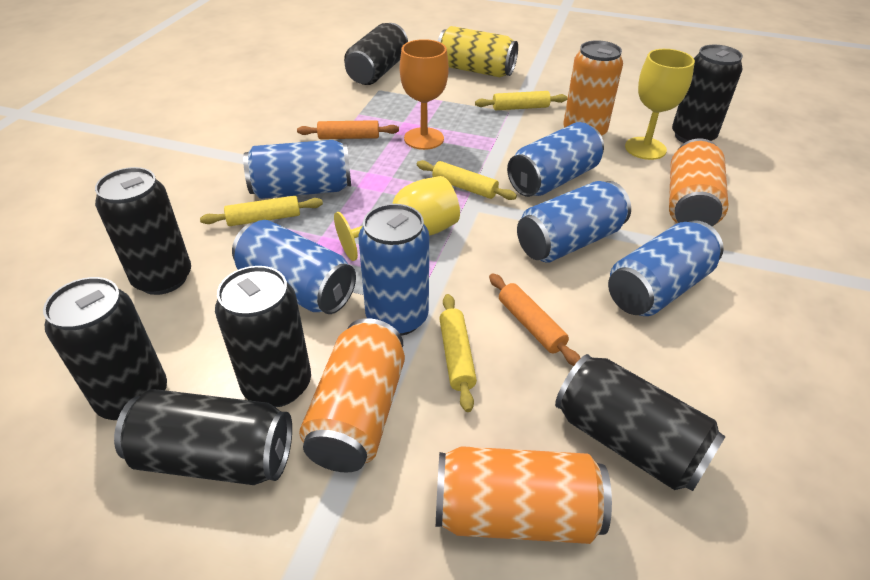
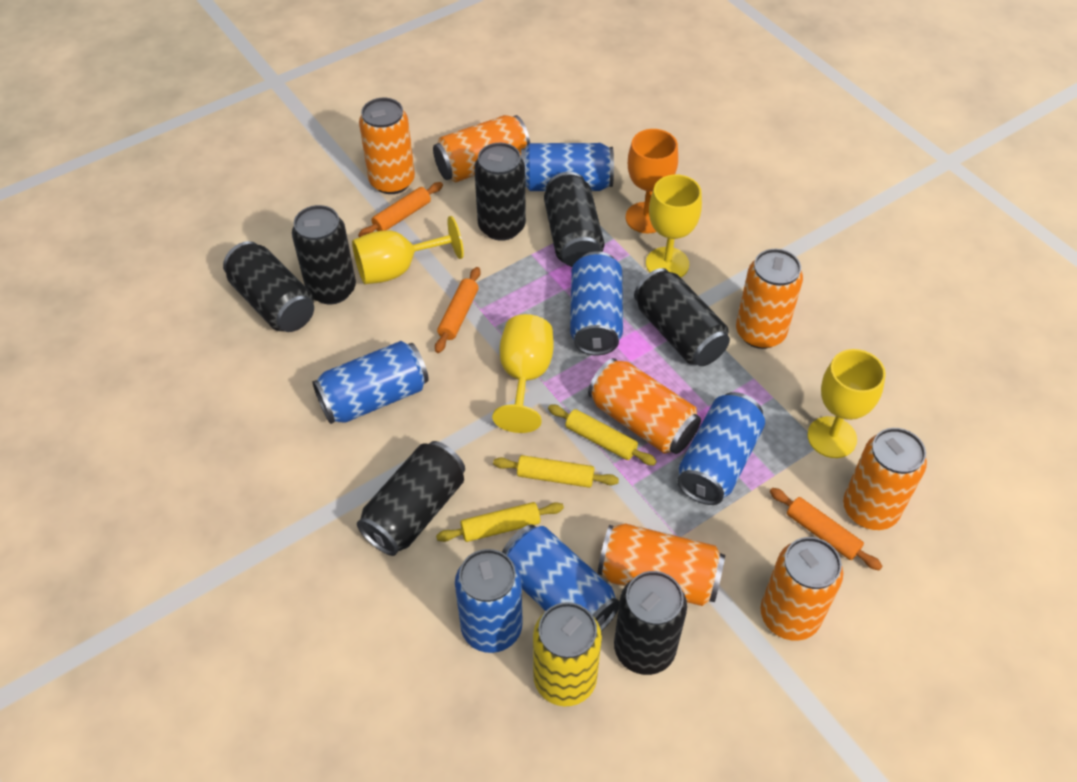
orange can: 4 -> 7
orange rolling pin: 2 -> 3
yellow goblet: 2 -> 4
yellow rolling pin: 4 -> 3

